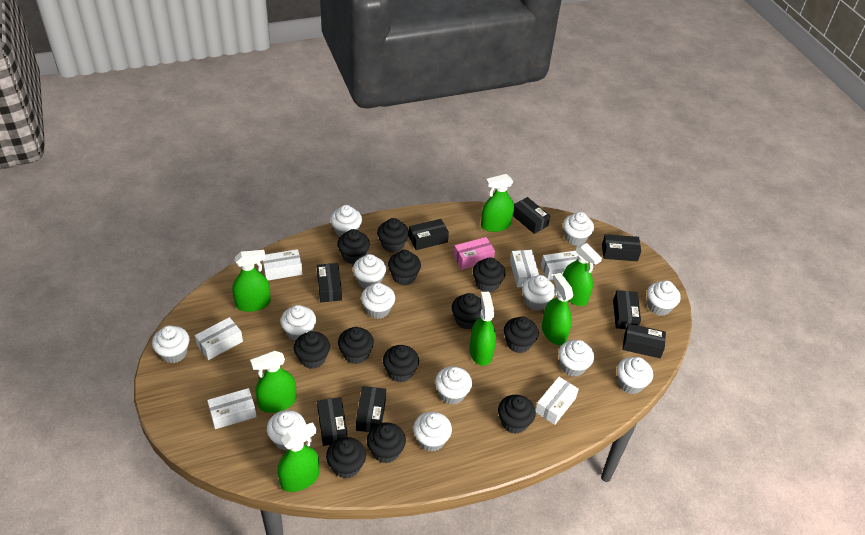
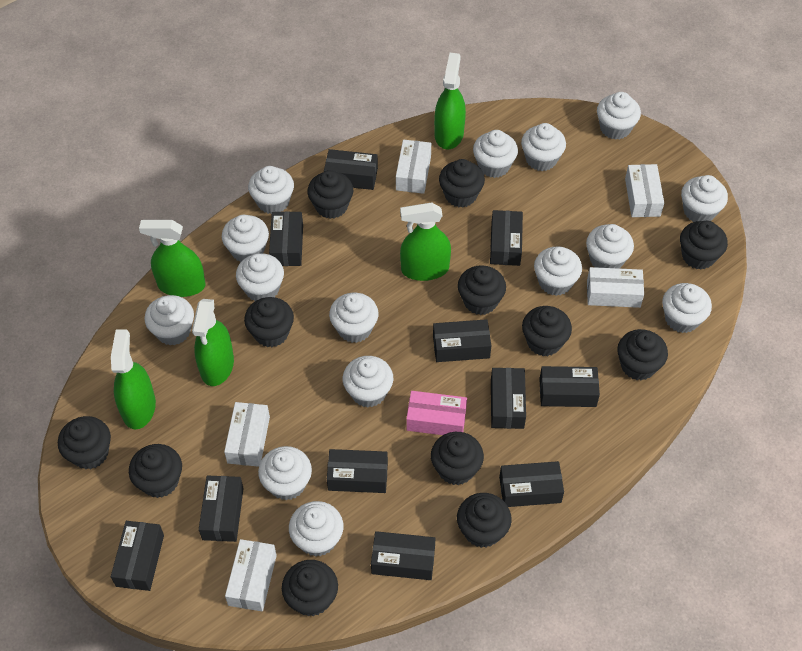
black box: 8 -> 11
green spray bottle: 7 -> 5
white box: 6 -> 5
white cupcake: 13 -> 15

